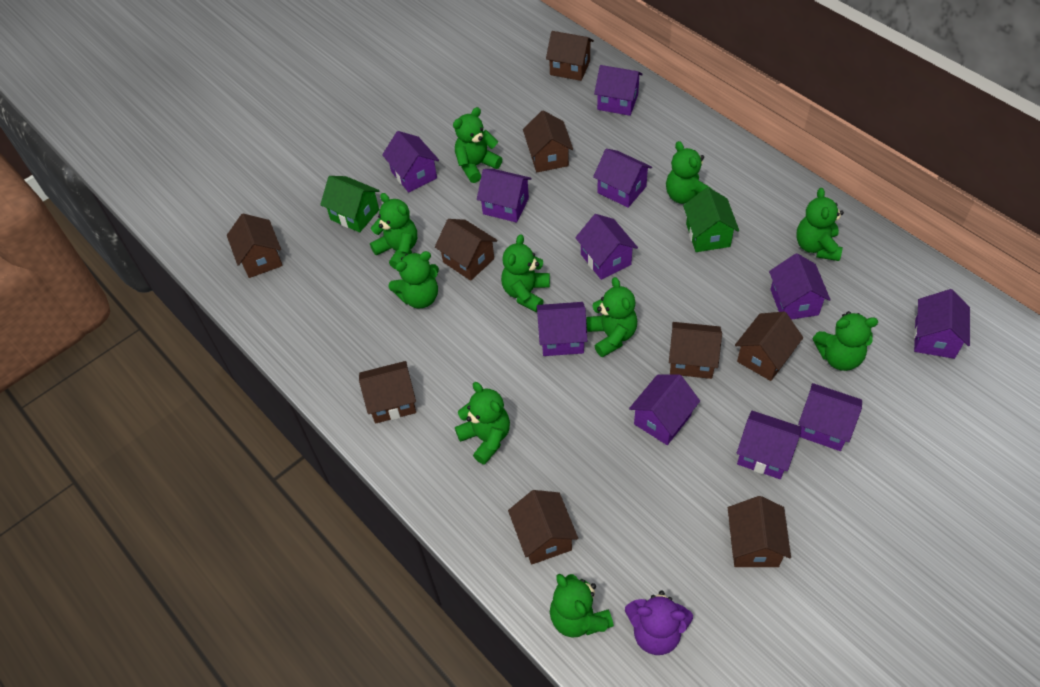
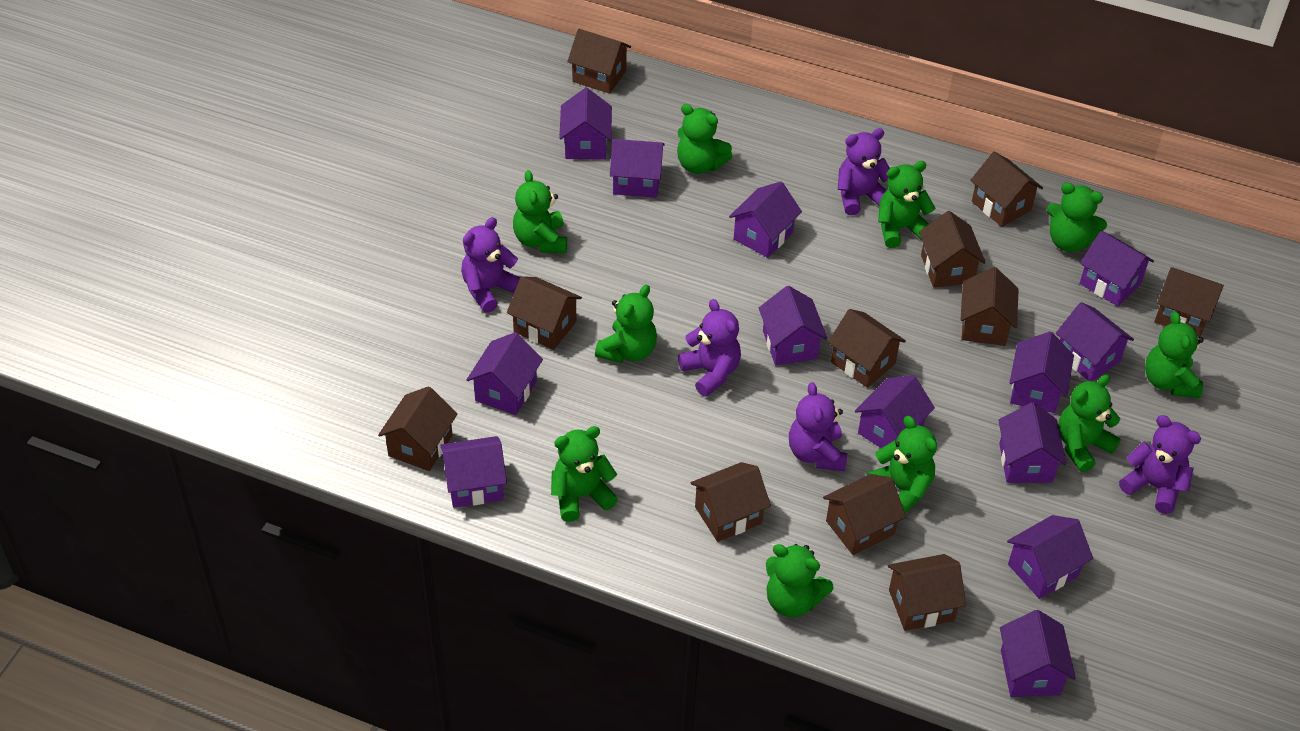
brown house: 9 -> 11
green house: 2 -> 0
purple house: 11 -> 13
purple teddy bear: 1 -> 5

